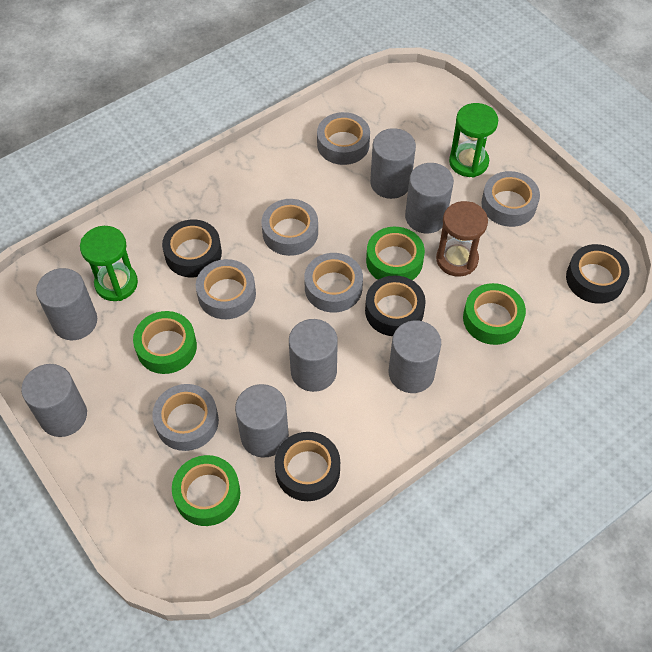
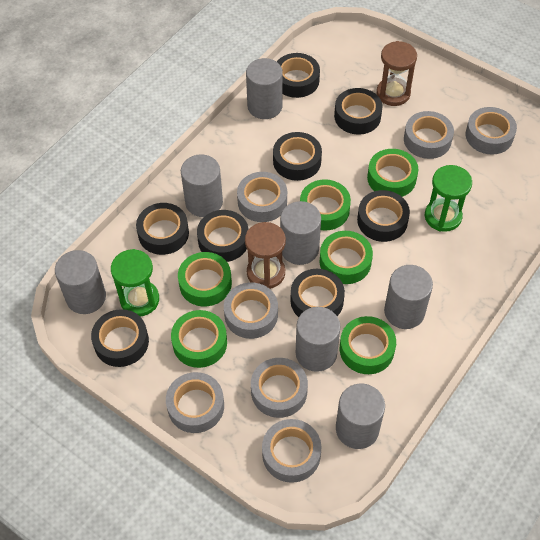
black tape: 4 -> 8
brown hourglass: 1 -> 2
green tape: 4 -> 6
grey tape: 6 -> 7

